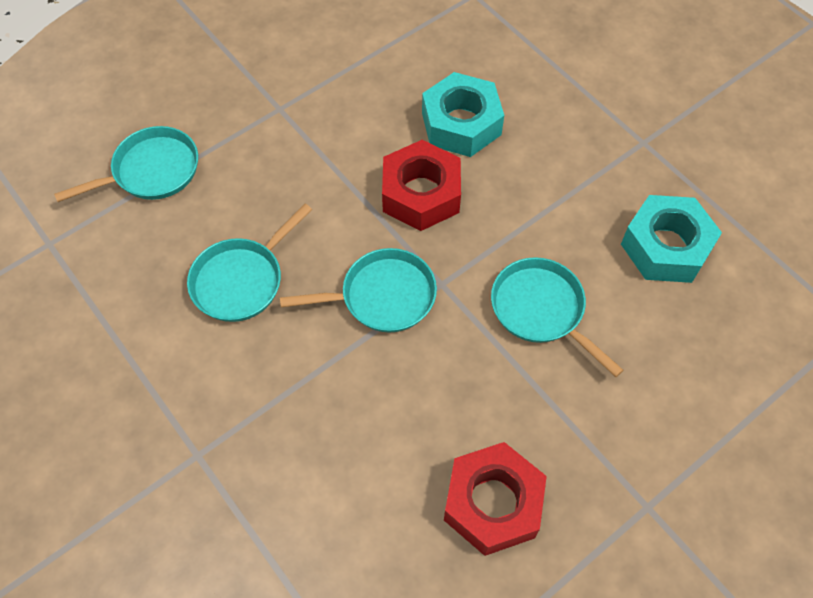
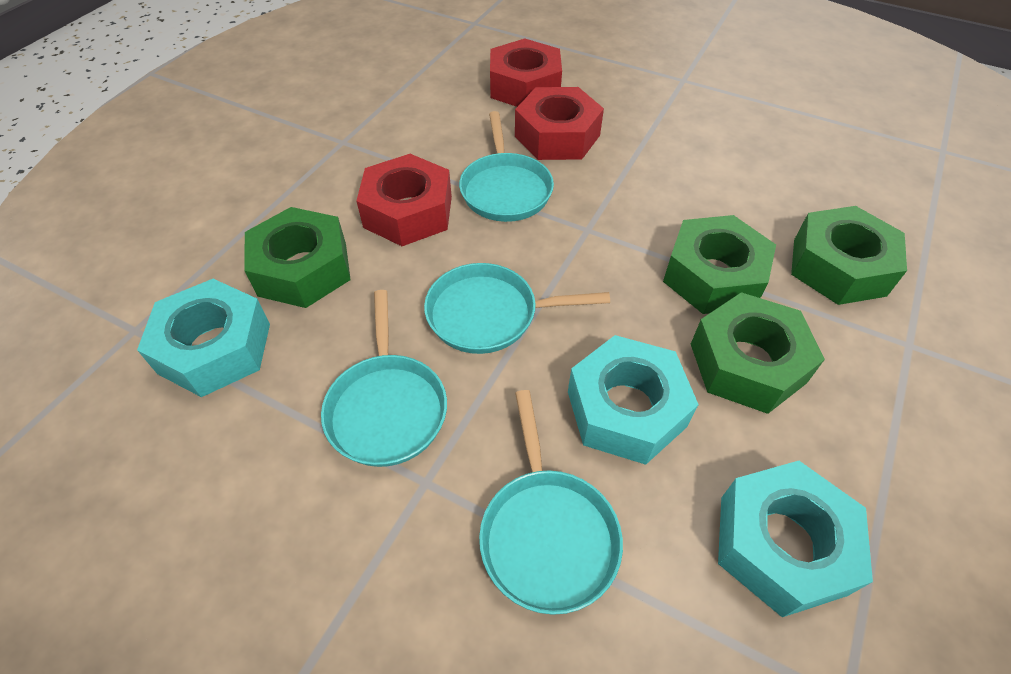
green nut: 0 -> 4
red nut: 2 -> 3
turquoise nut: 2 -> 3

